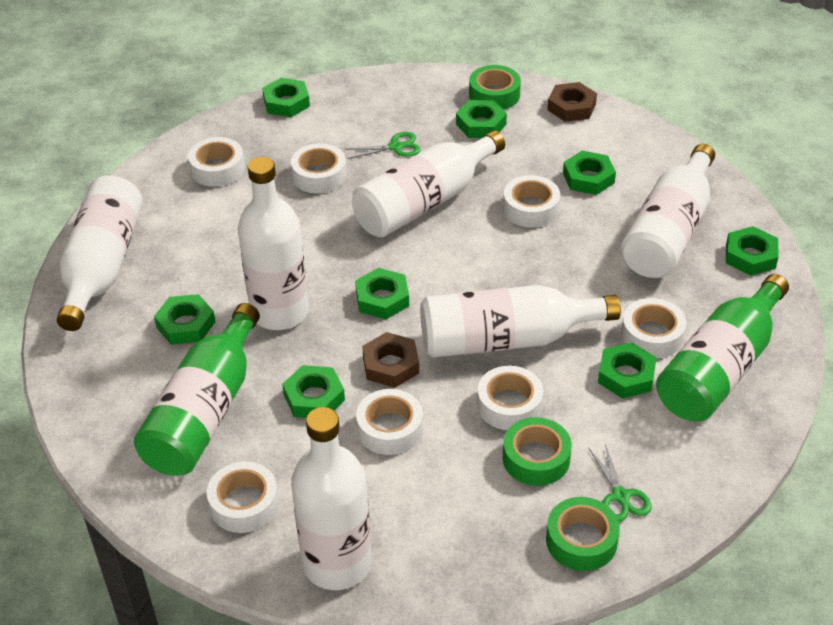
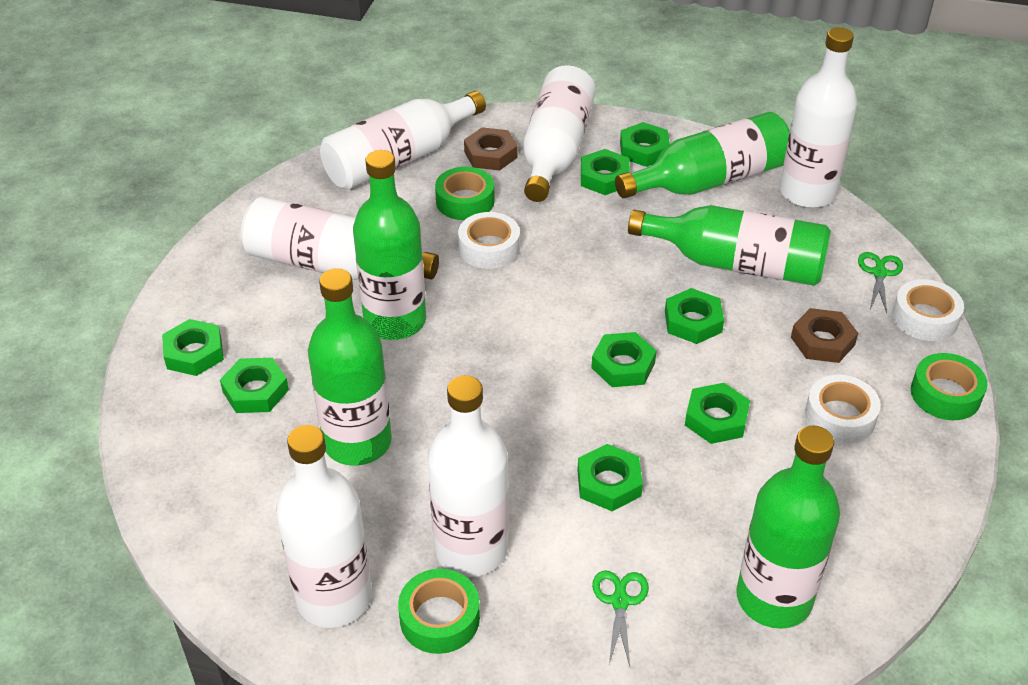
green bottle: 2 -> 5
white tape: 7 -> 3

